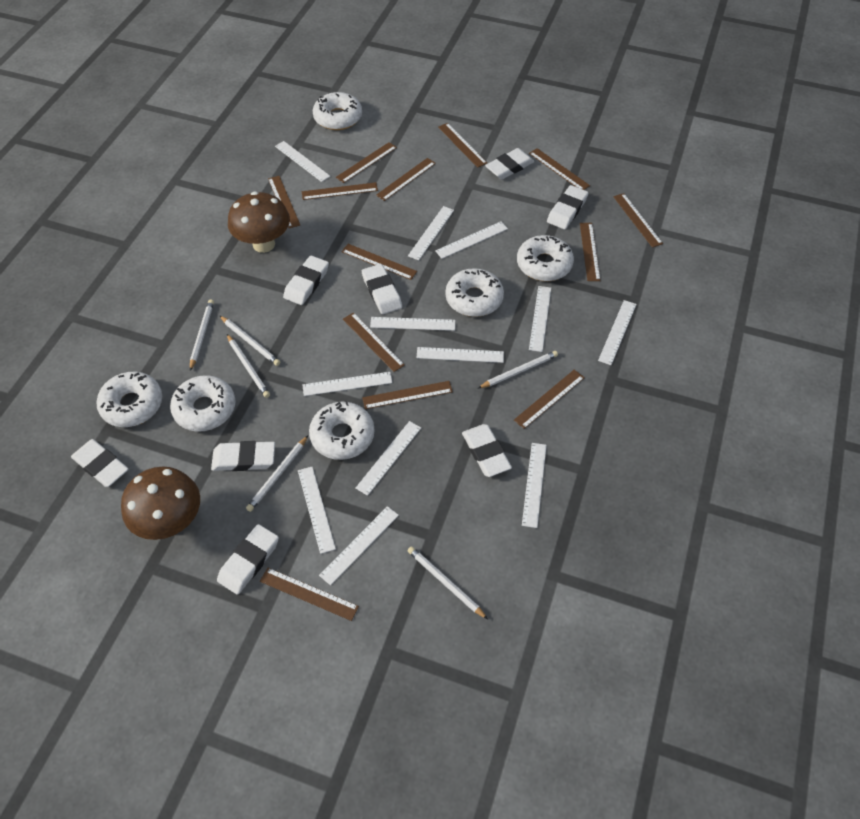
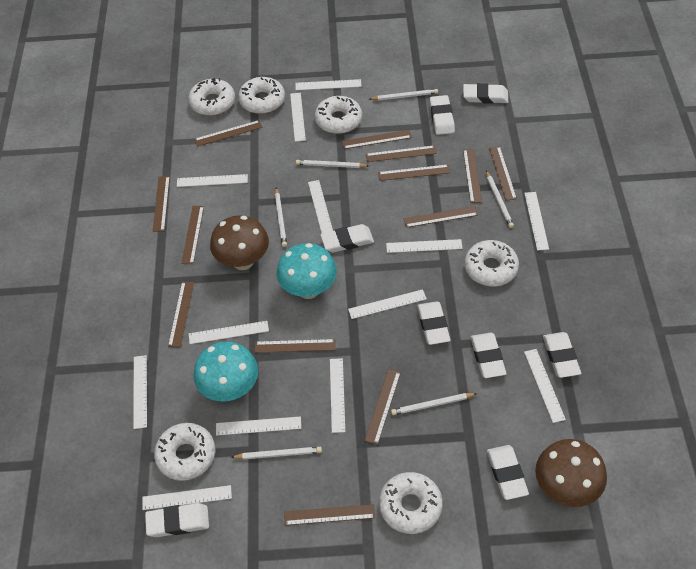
turquoise mushroom: 0 -> 2
white ruler: 12 -> 13

